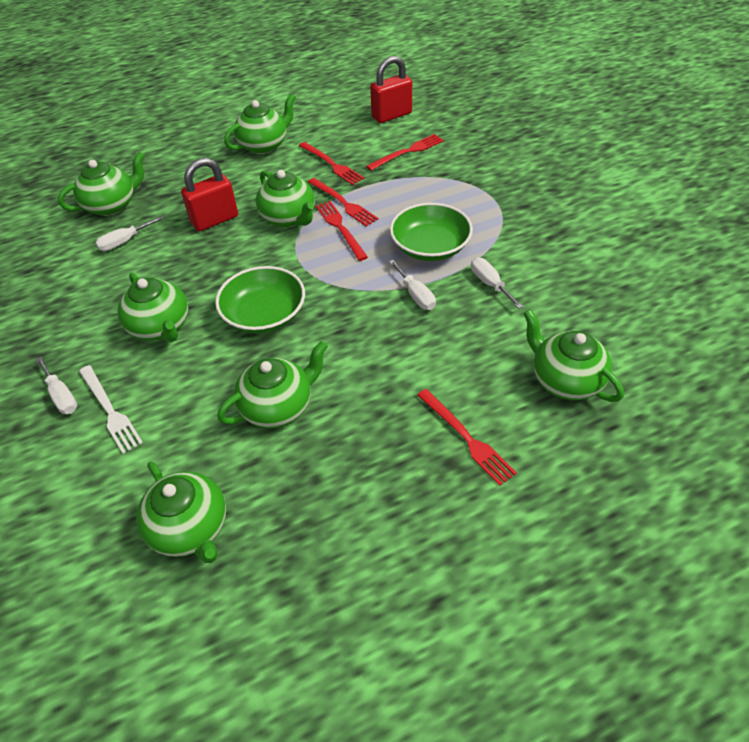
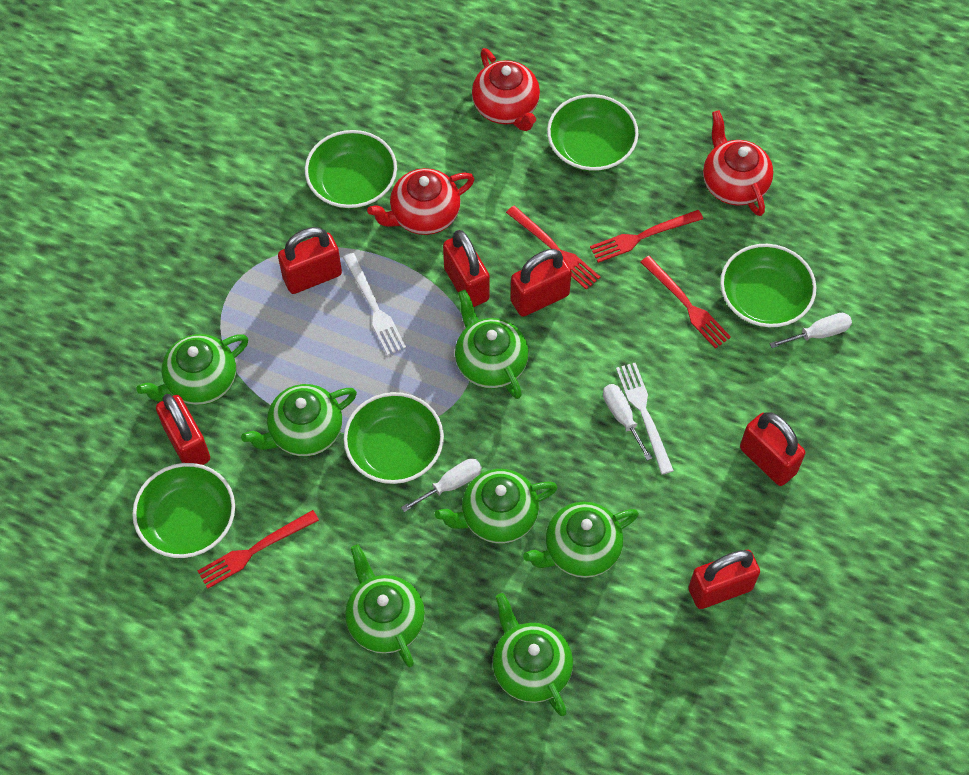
green bowl: 2 -> 5
red fork: 5 -> 4
red padlock: 2 -> 6
red teapot: 0 -> 3
white fork: 1 -> 2
white screwdriver: 4 -> 3

